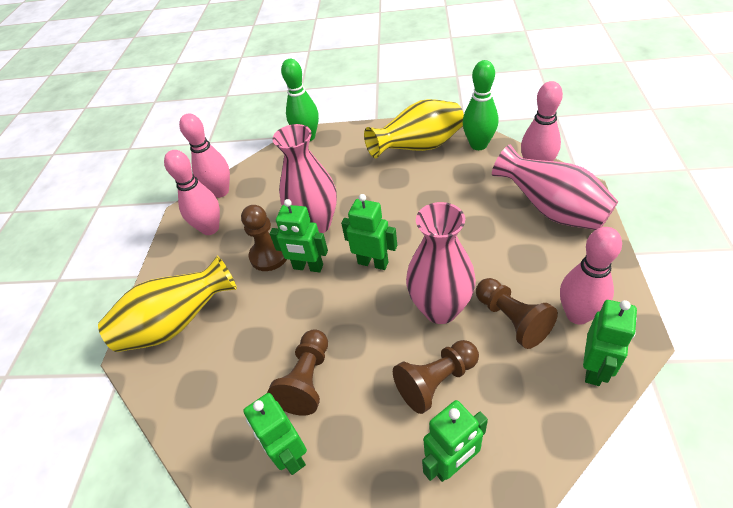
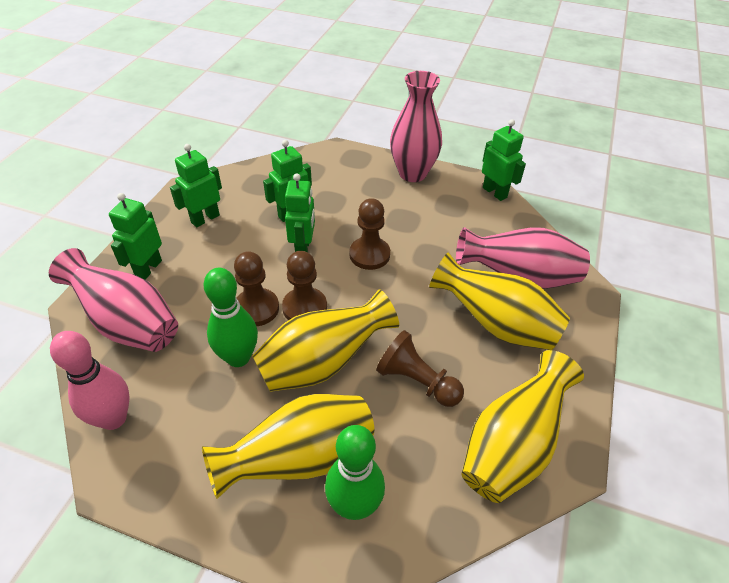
pink bowling pin: 4 -> 1
yellow vase: 2 -> 4

